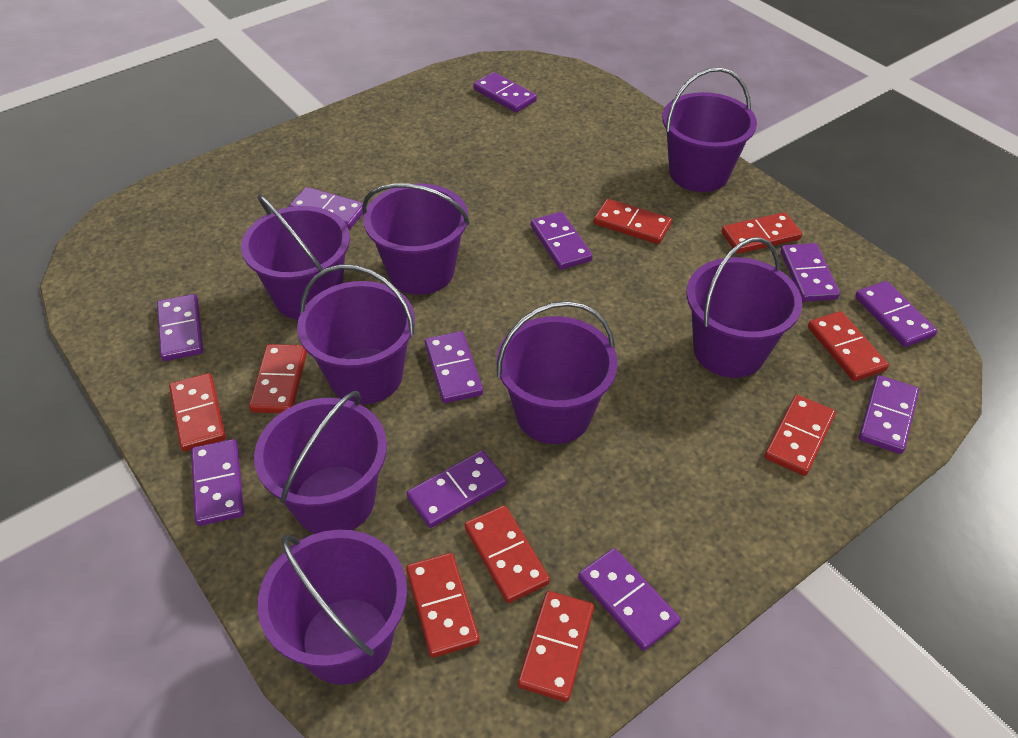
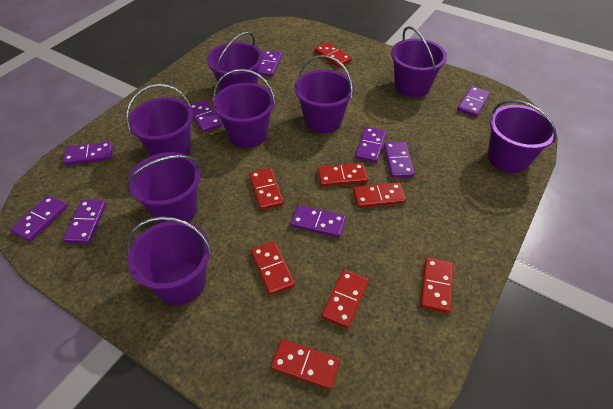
purple domino: 11 -> 9
red domino: 9 -> 8

